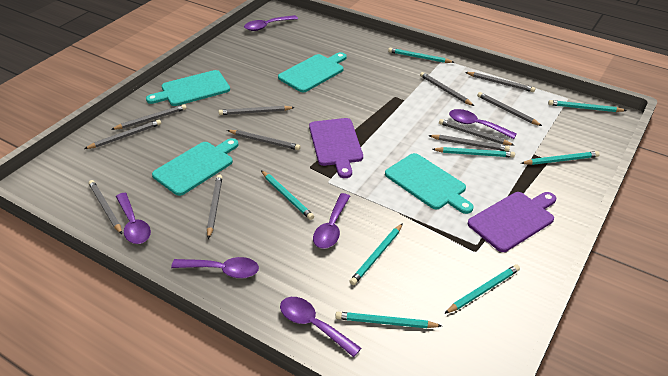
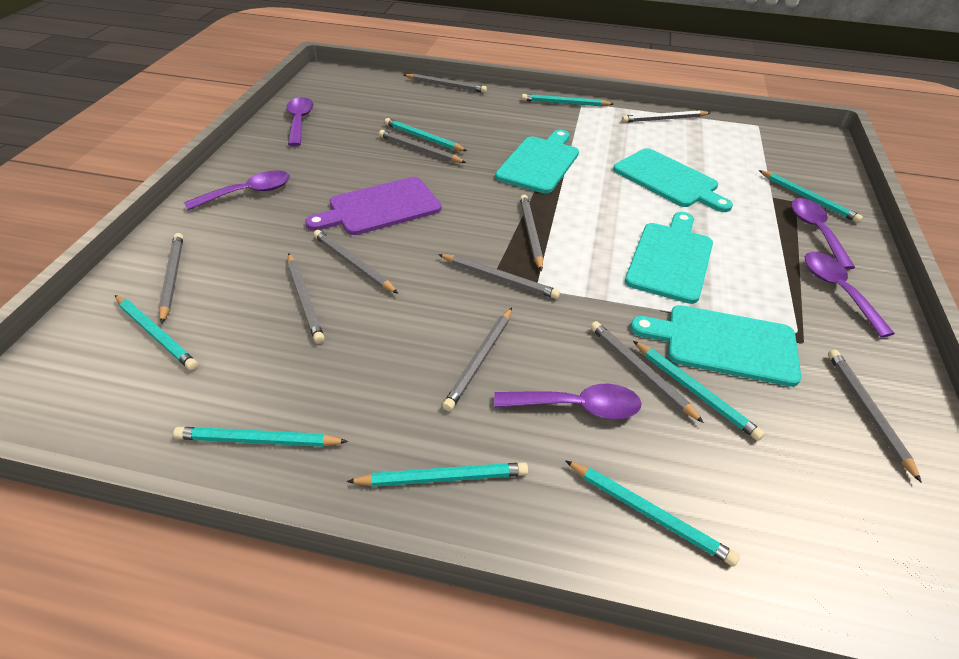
purple cutting board: 2 -> 1
purple spoon: 6 -> 5

